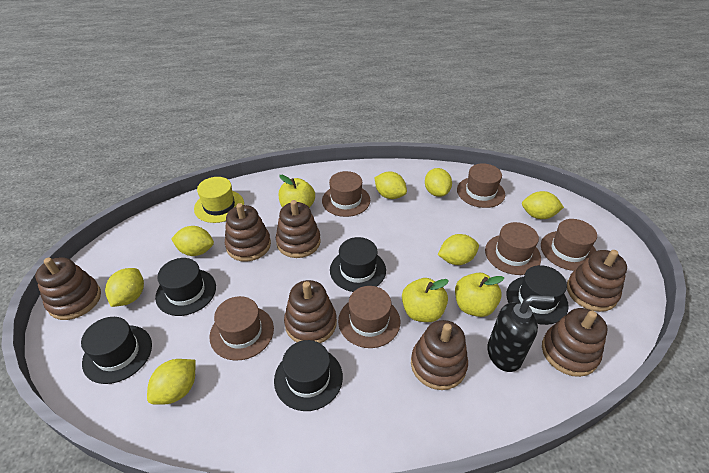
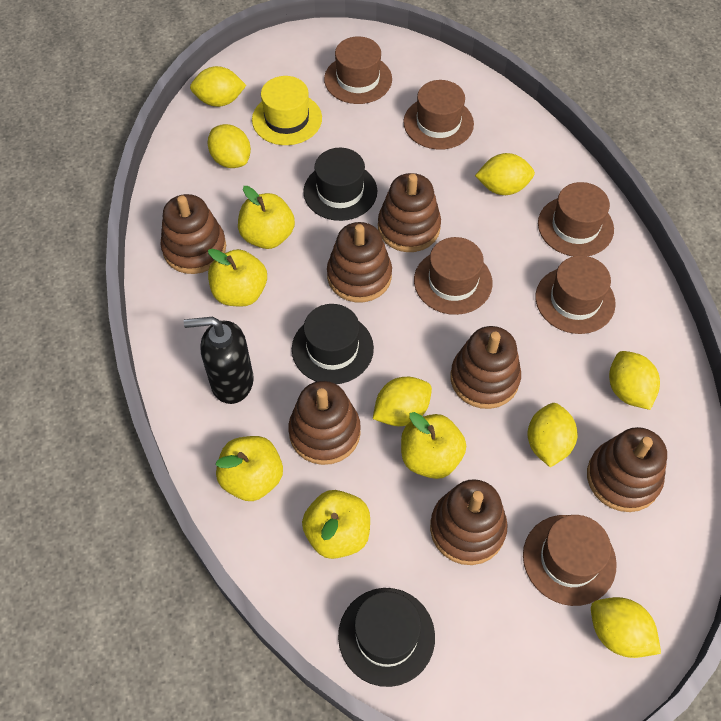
black hat: 5 -> 3
yellow apple: 3 -> 5

